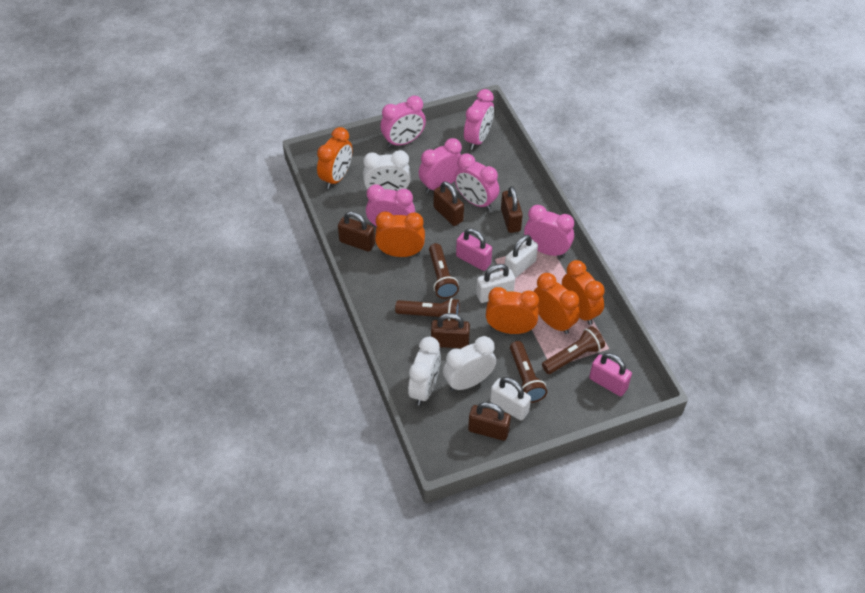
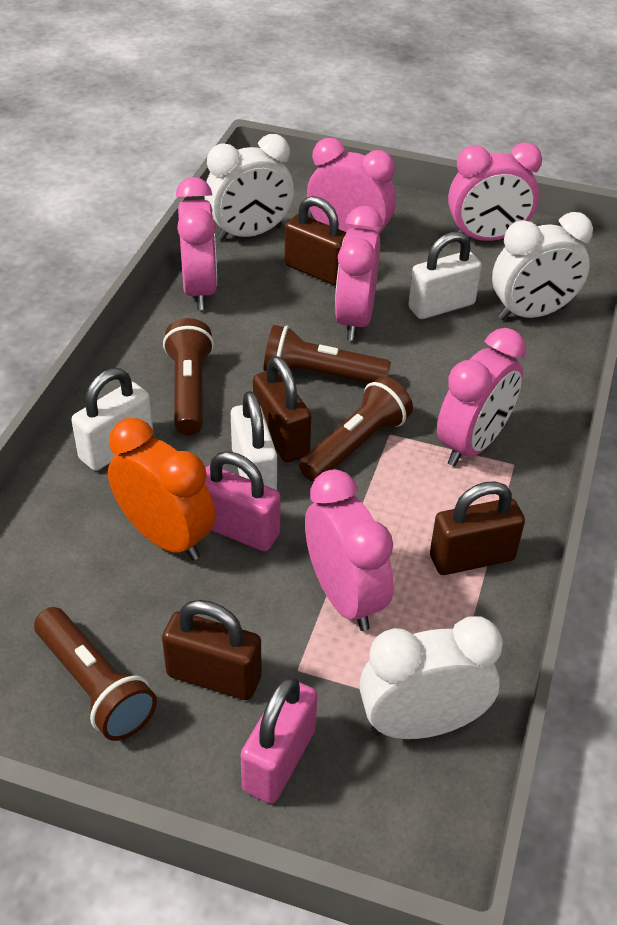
brown padlock: 5 -> 4
orange clock: 5 -> 1

